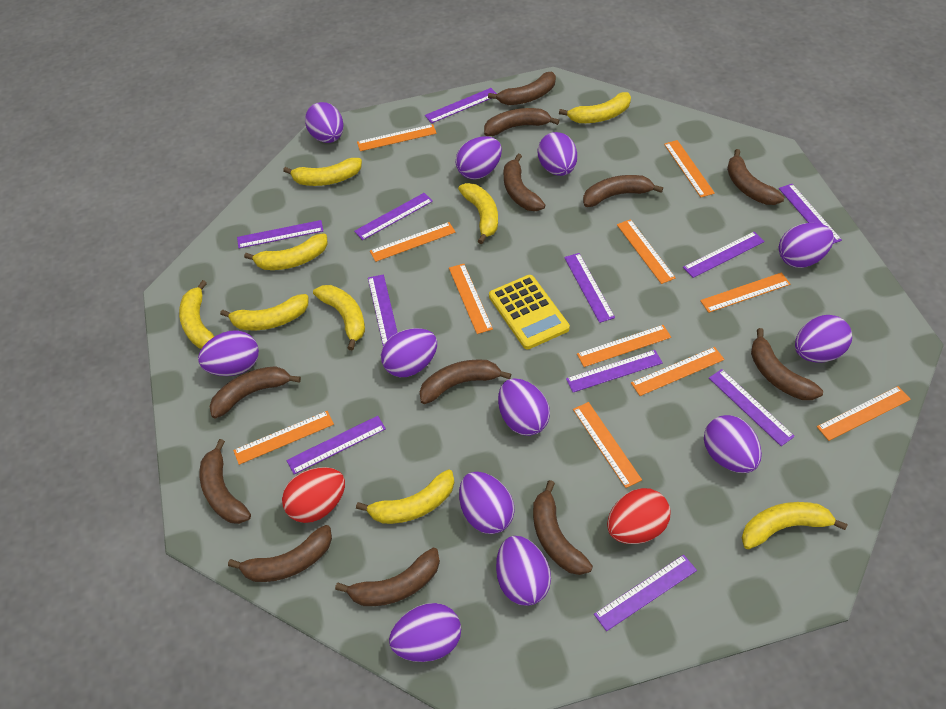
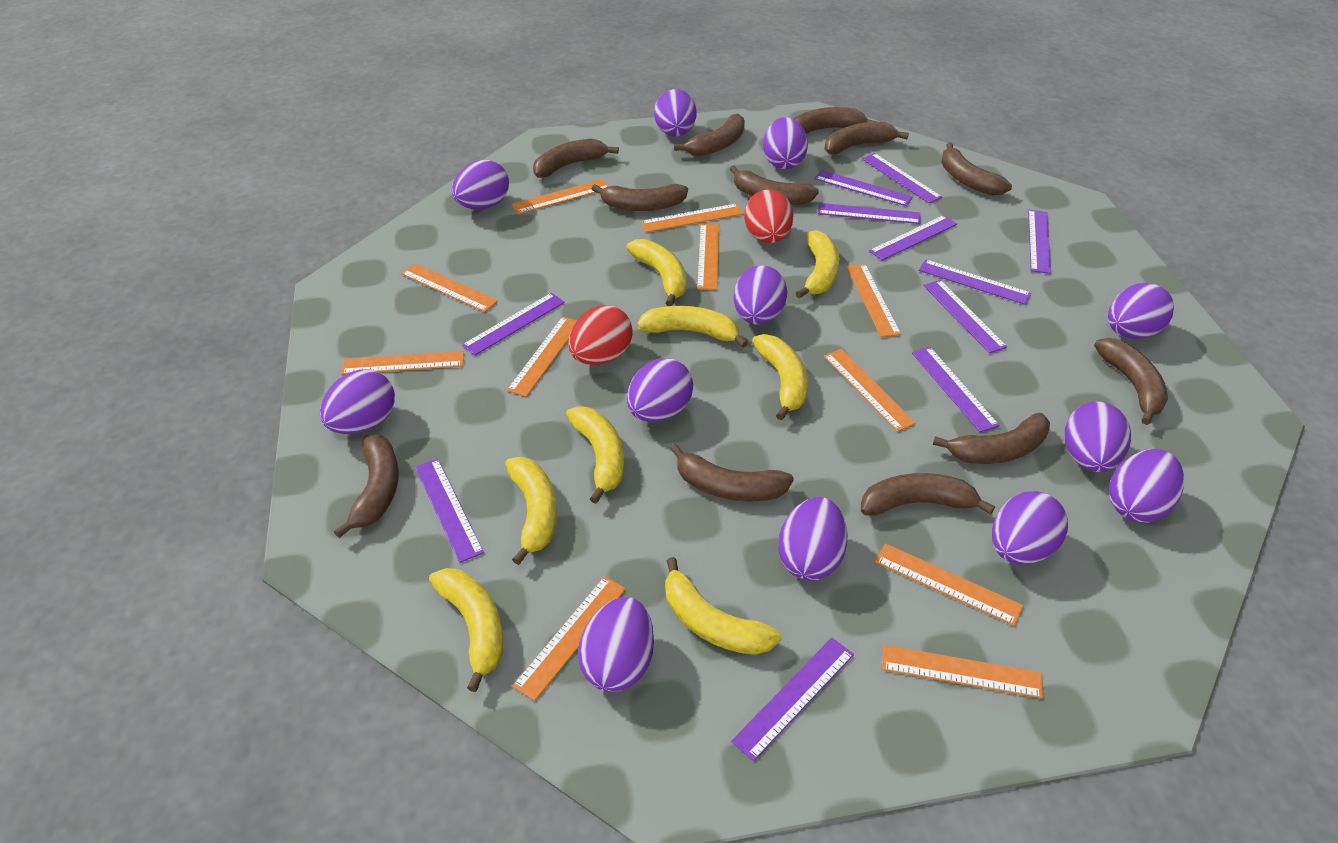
yellow banana: 9 -> 8
yellow calculator: 1 -> 0

